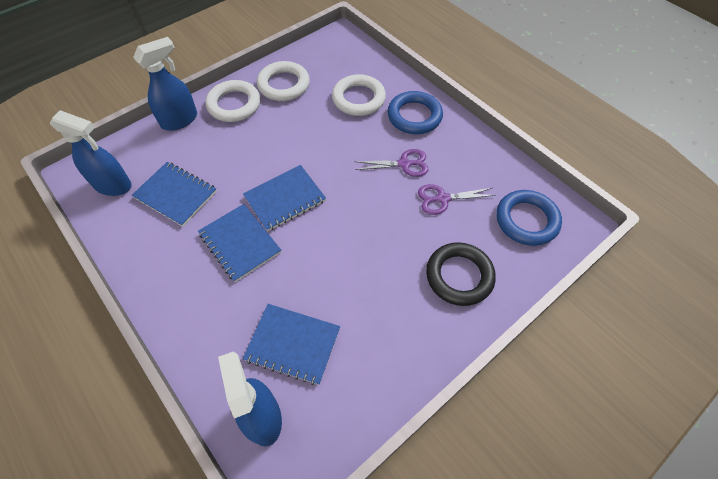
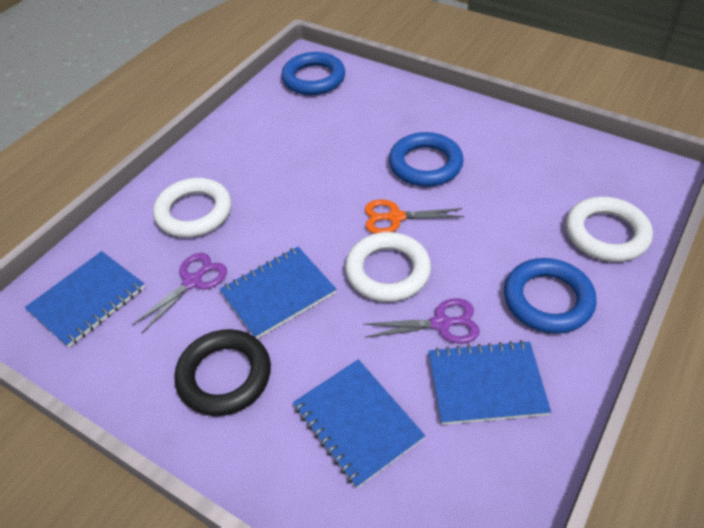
blue ring: 2 -> 3
blue spray bottle: 3 -> 0
orange scissors: 0 -> 1

